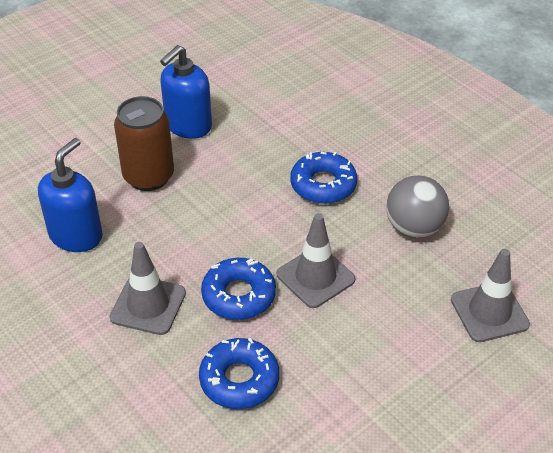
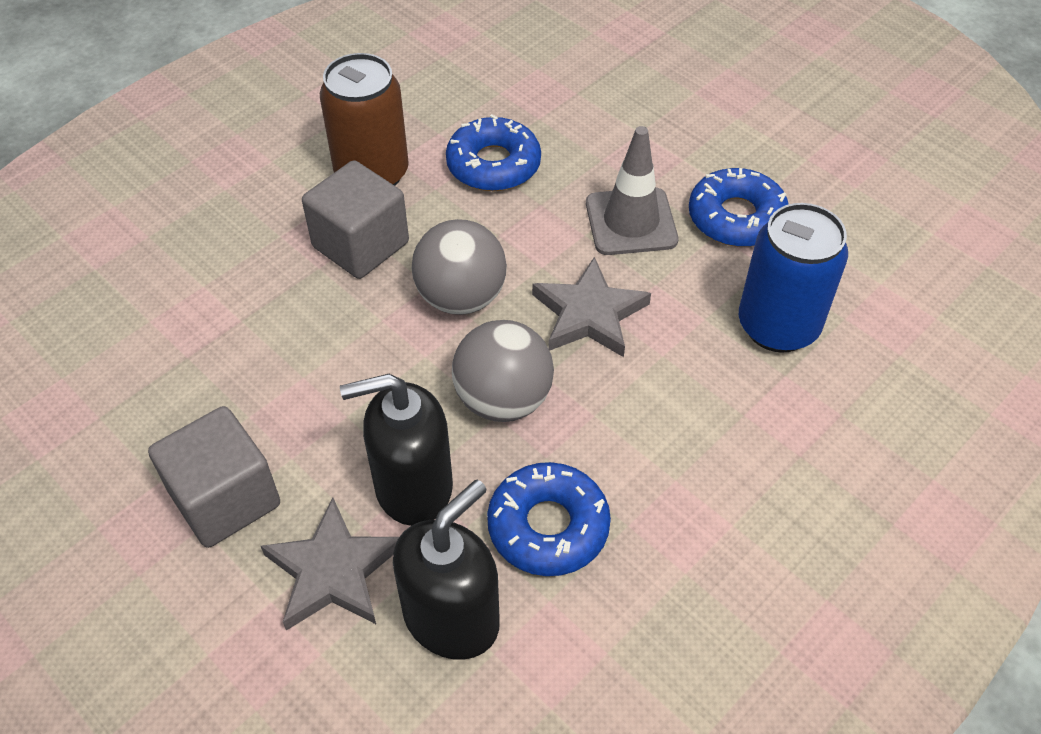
black soap dispenser: 0 -> 2
blue can: 0 -> 1
blue soap dispenser: 2 -> 0
grey ball: 1 -> 2
grey cube: 0 -> 2
grey star: 0 -> 2
grey traffic cone: 3 -> 1

